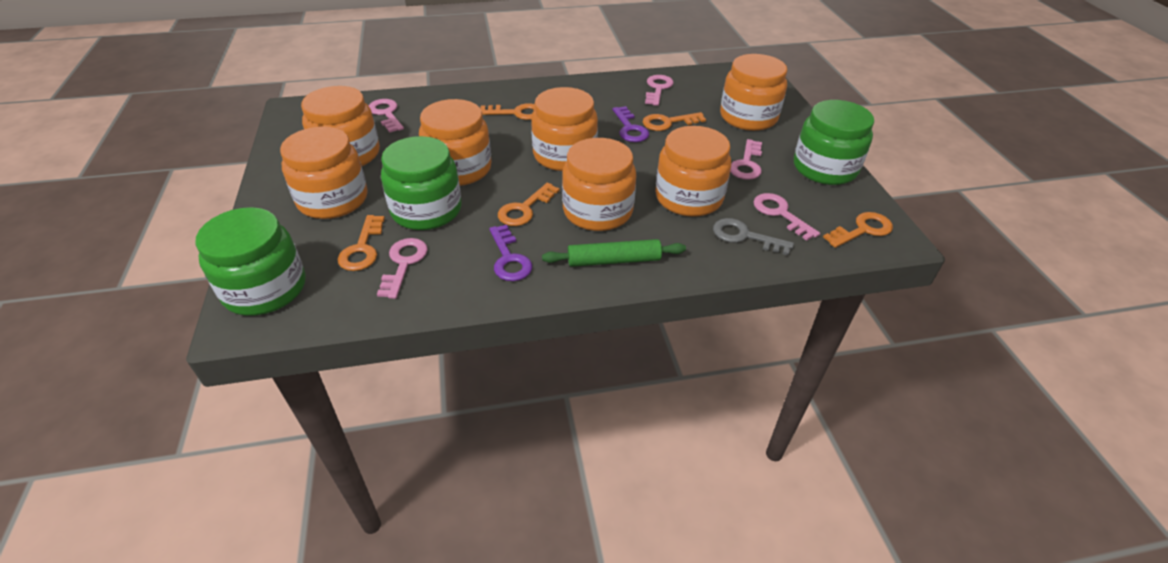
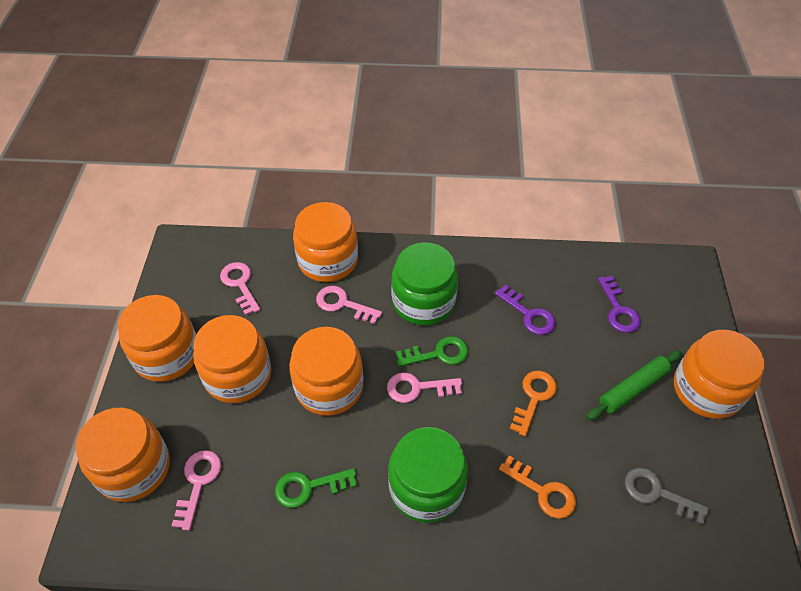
green jar: 3 -> 2
green key: 0 -> 2
orange jar: 7 -> 6
orange key: 5 -> 2
pink key: 5 -> 4

